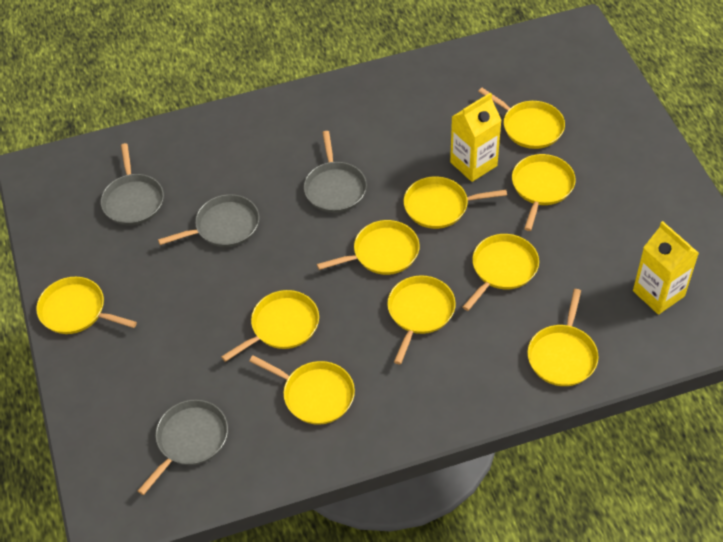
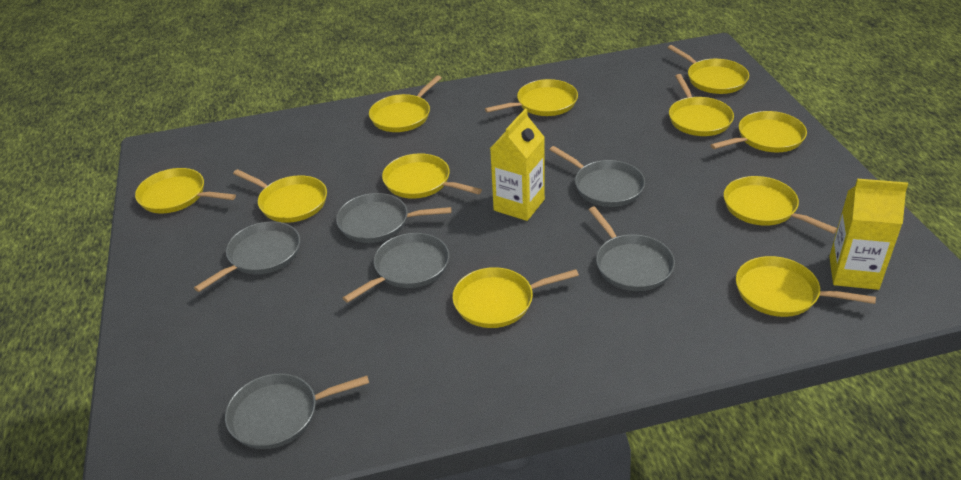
grey pan: 4 -> 6
yellow pan: 10 -> 11

